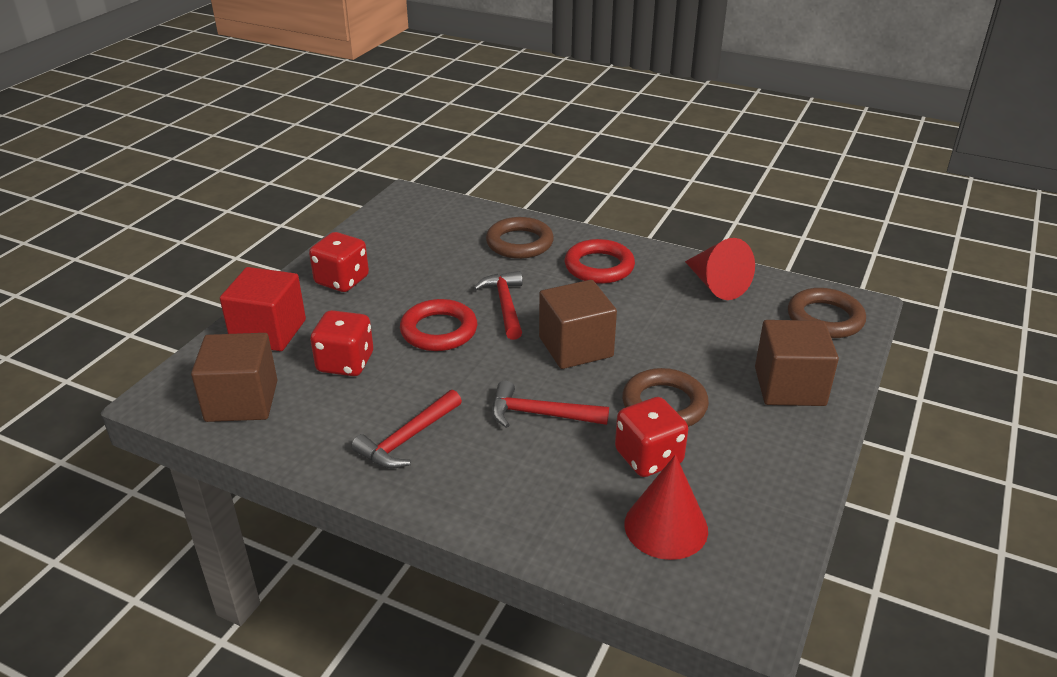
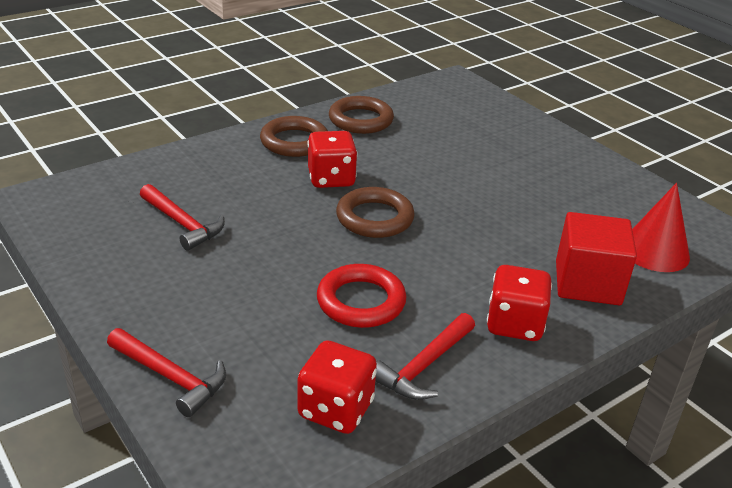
brown cube: 3 -> 0
red cone: 2 -> 1
red ring: 2 -> 1

